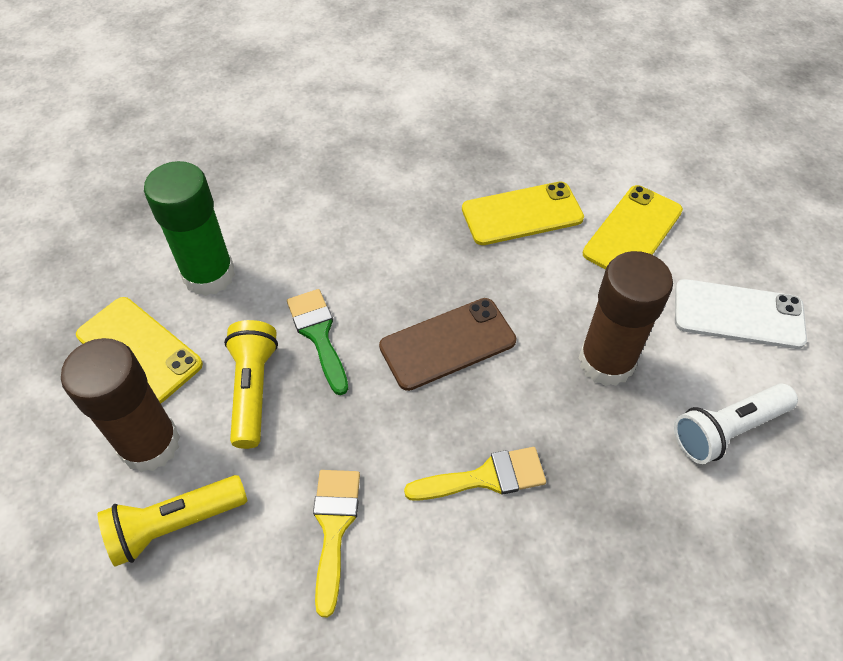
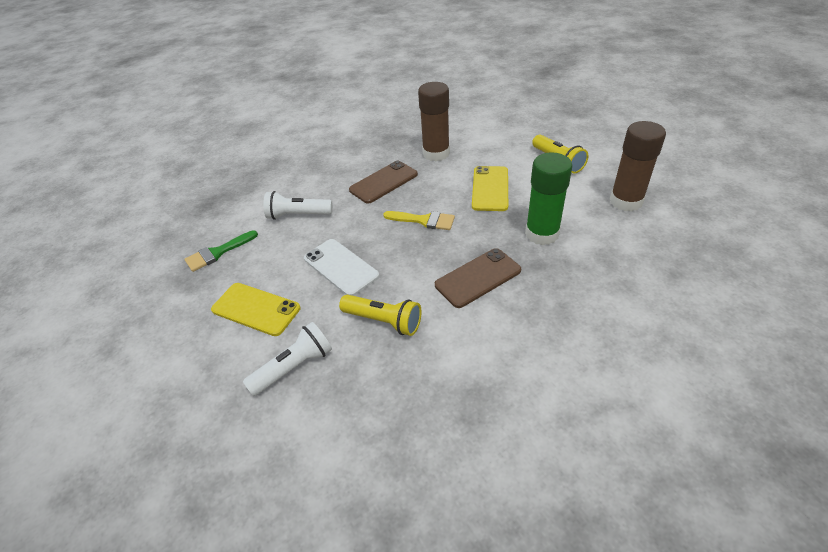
brown phone: 1 -> 2
white flashlight: 1 -> 2
yellow brush: 2 -> 1
yellow phone: 3 -> 2

